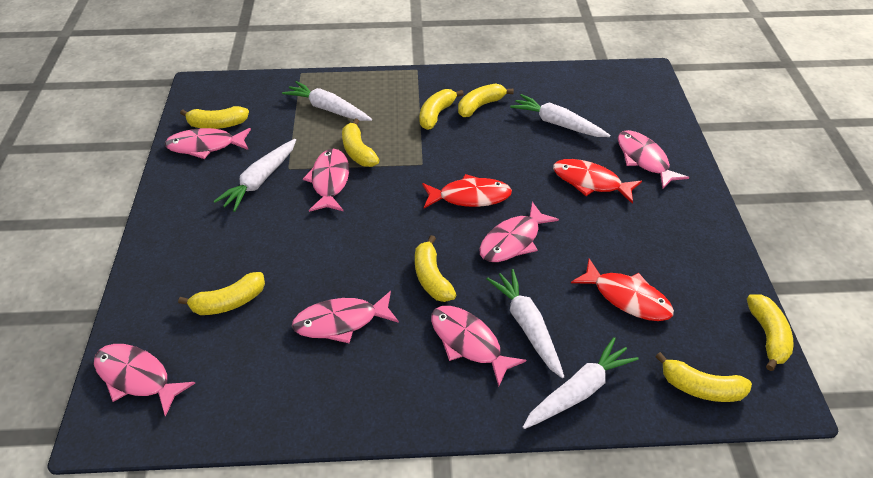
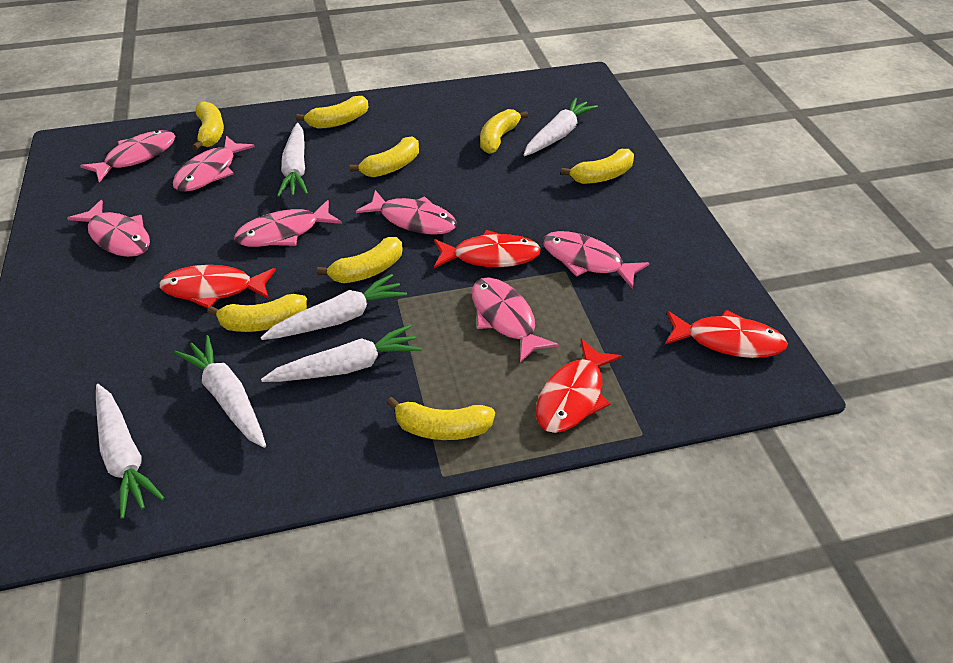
red fish: 3 -> 4
white carrot: 5 -> 6

